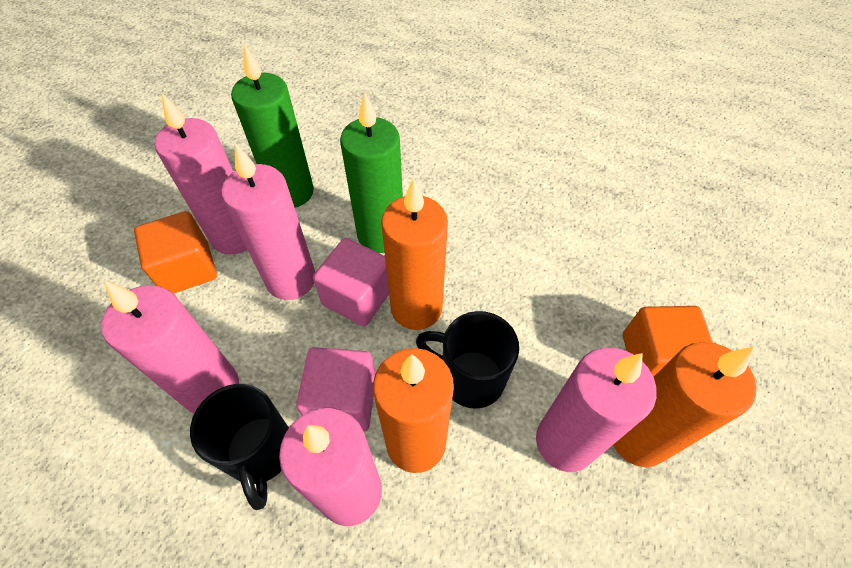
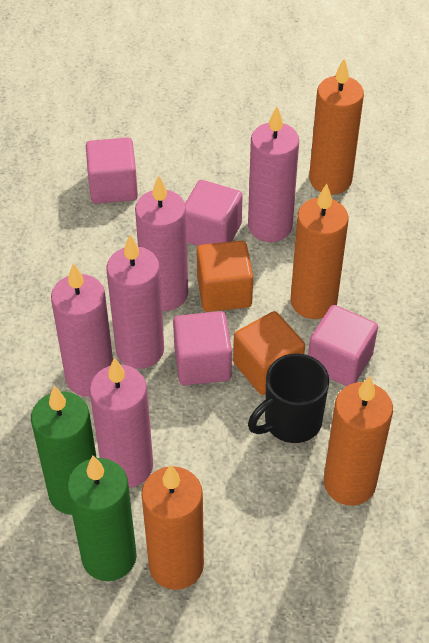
black mug: 2 -> 1
orange candle: 3 -> 4
pink cube: 2 -> 4

